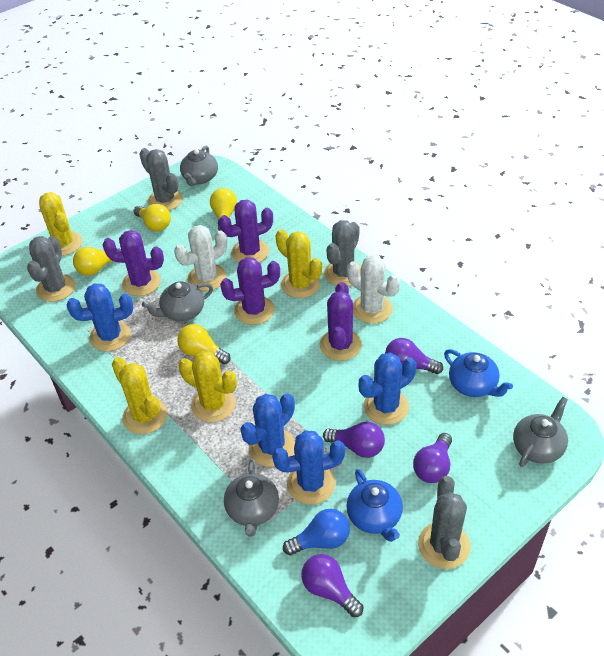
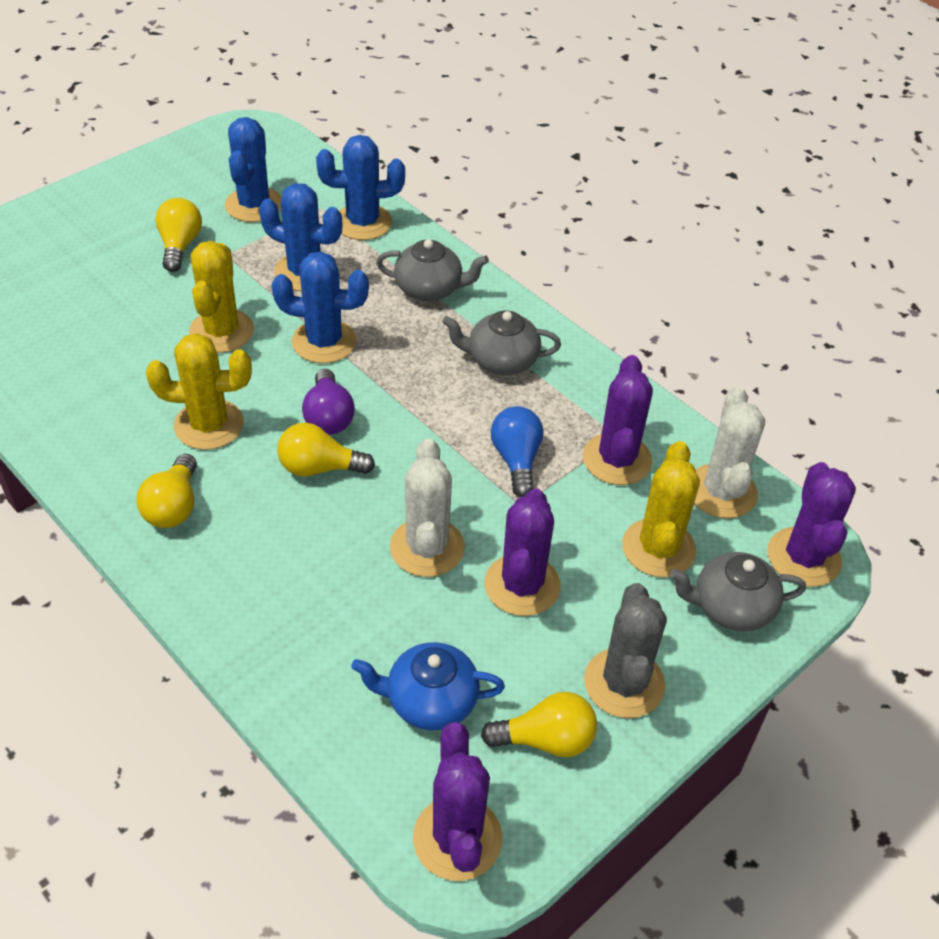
blue teapot: 2 -> 1
grey cactus: 4 -> 1
grey teapot: 4 -> 3
purple light bulb: 4 -> 1
yellow cactus: 4 -> 3

